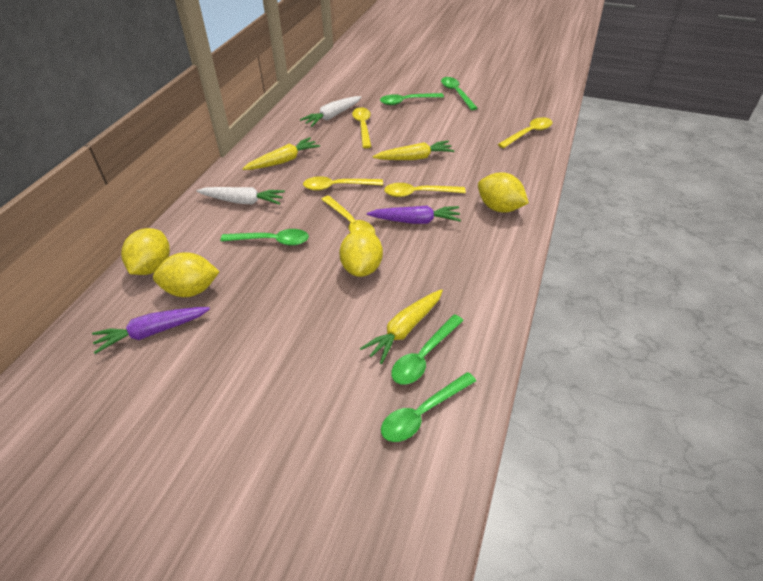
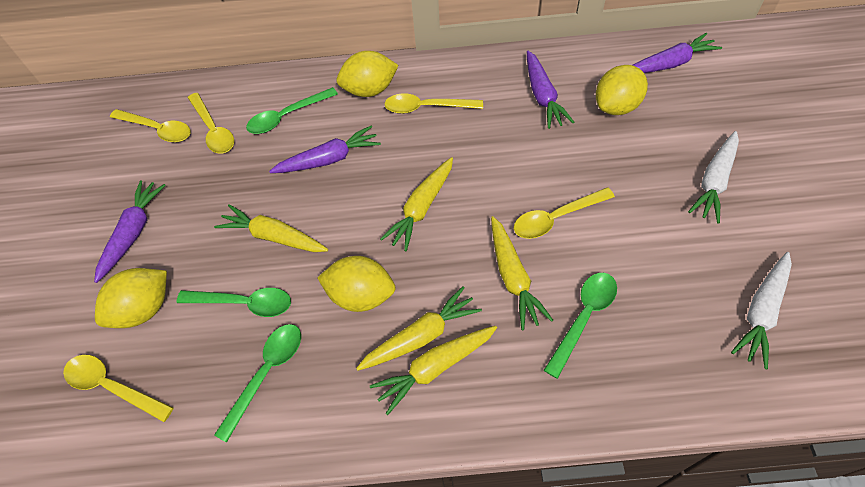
green spoon: 5 -> 4
purple carrot: 2 -> 4
yellow carrot: 3 -> 5

